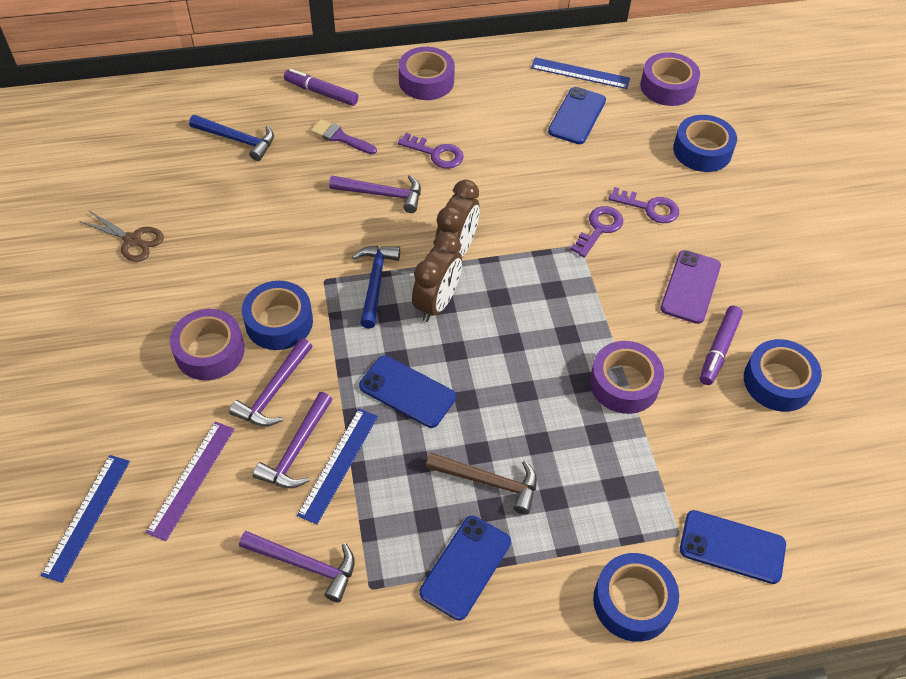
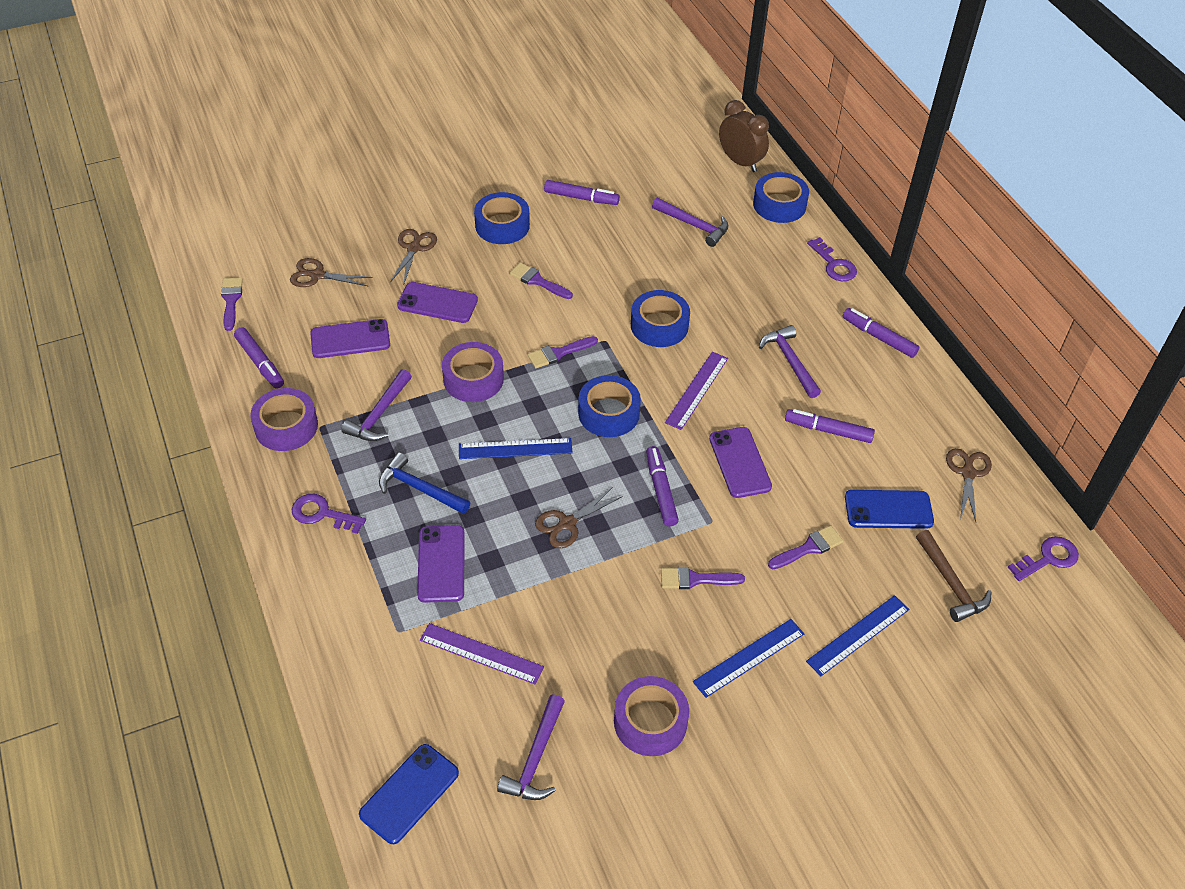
blue hammer: 2 -> 1
blue phone: 4 -> 2
brown clock: 2 -> 1
brown scissors: 1 -> 4
purple brush: 1 -> 5
purple marker: 2 -> 5
purple phone: 1 -> 4
purple ruler: 1 -> 2
purple tape: 4 -> 3

